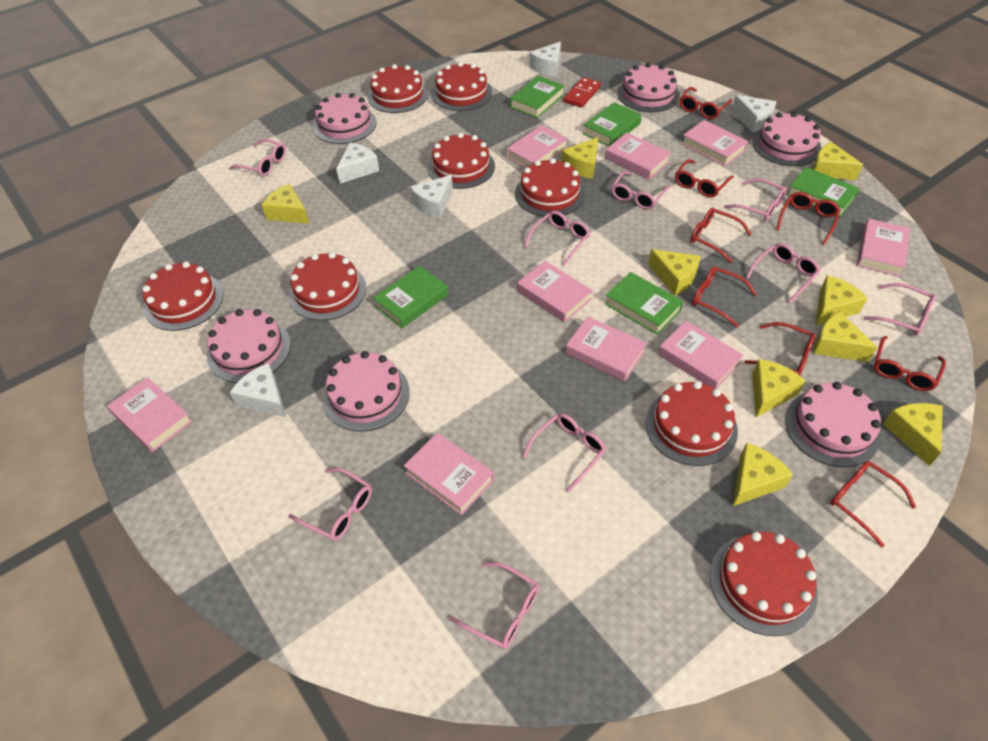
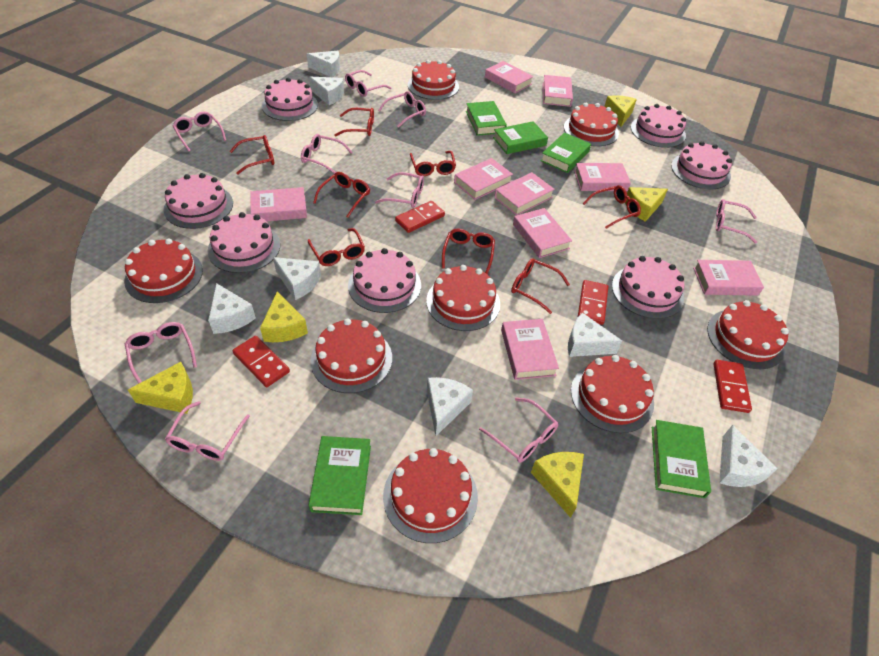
pink cake: 6 -> 7
red domino: 1 -> 4
white cheese: 5 -> 7
yellow cheese: 9 -> 5

